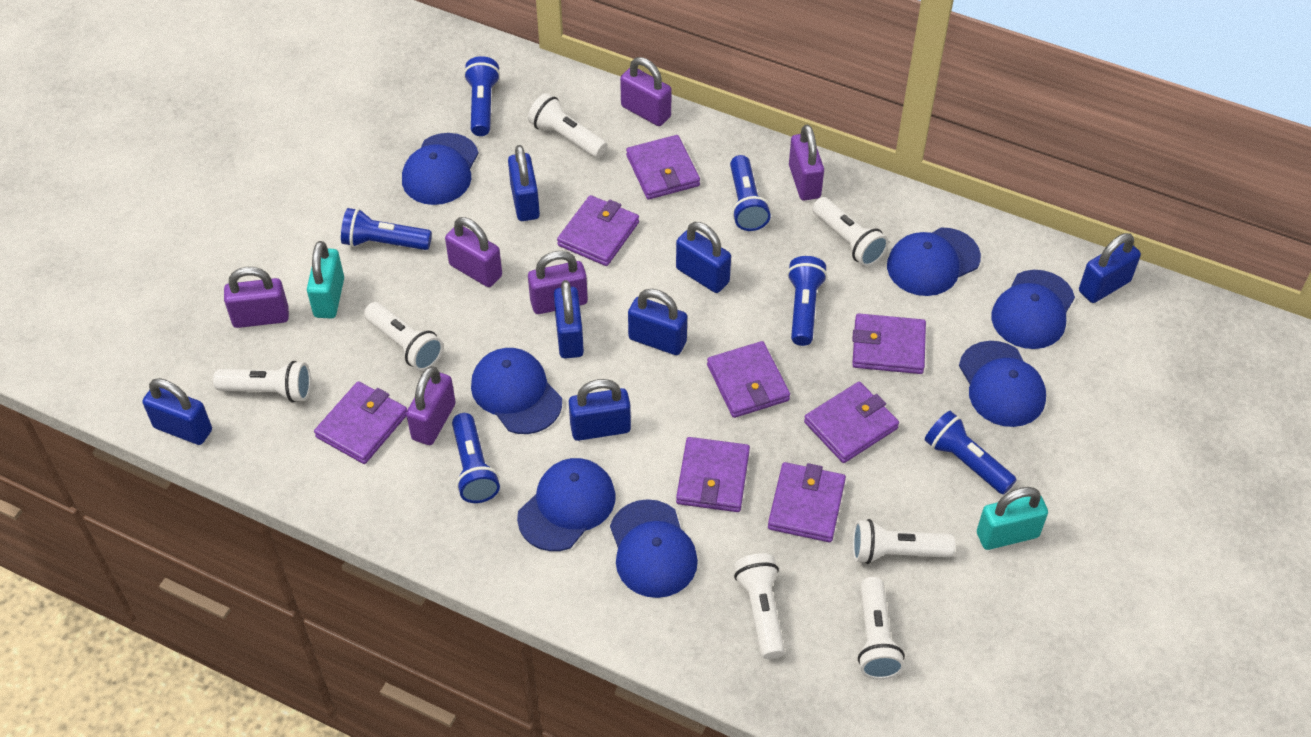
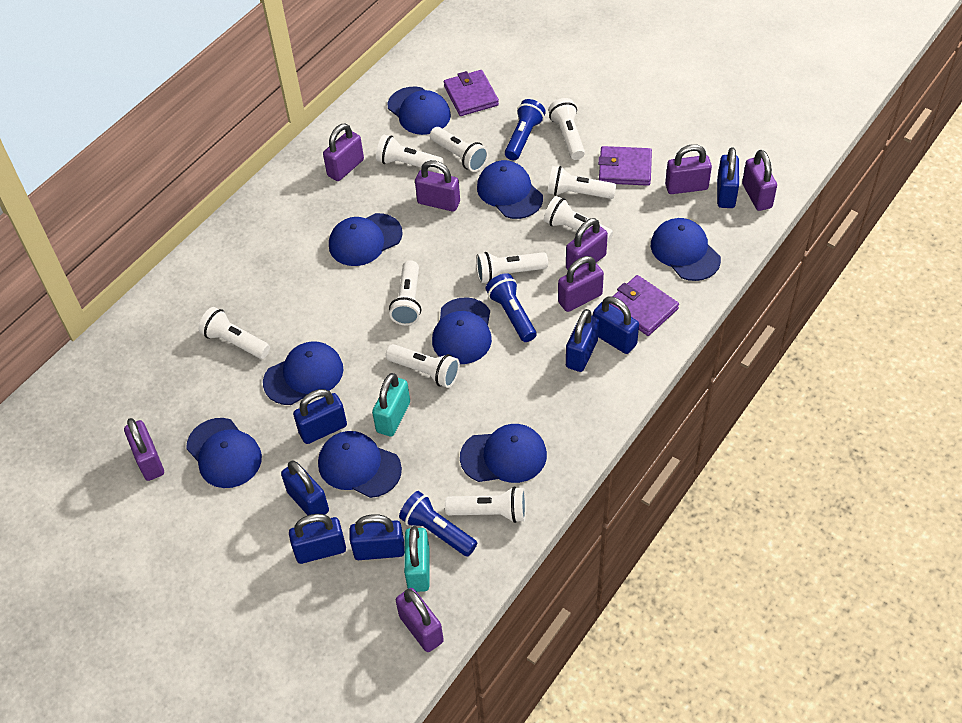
blue cap: 7 -> 9
blue flashlight: 6 -> 3
purple padlock: 6 -> 8
purple wallet: 8 -> 3
white flashlight: 7 -> 10

